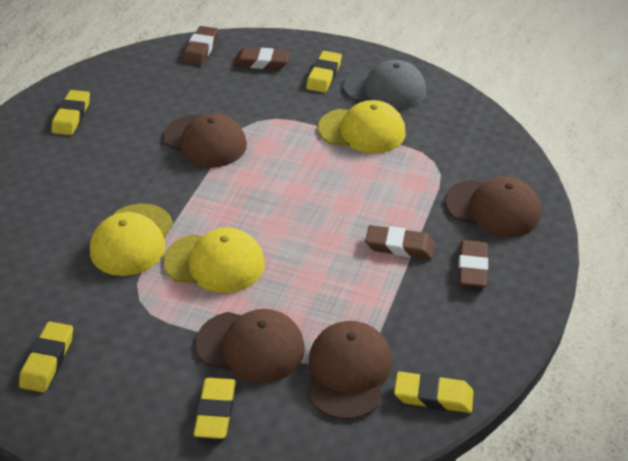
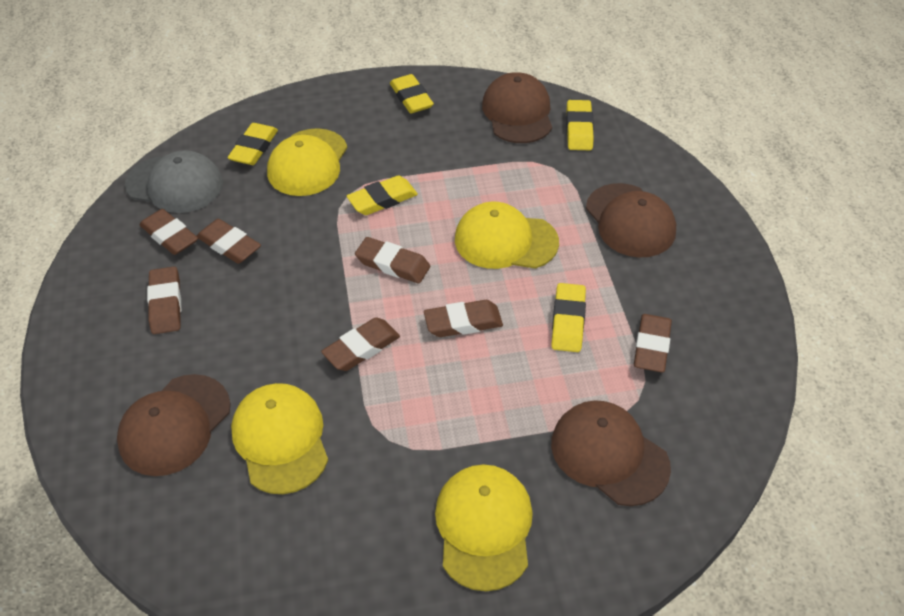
brown eraser: 4 -> 7
yellow cap: 3 -> 4

